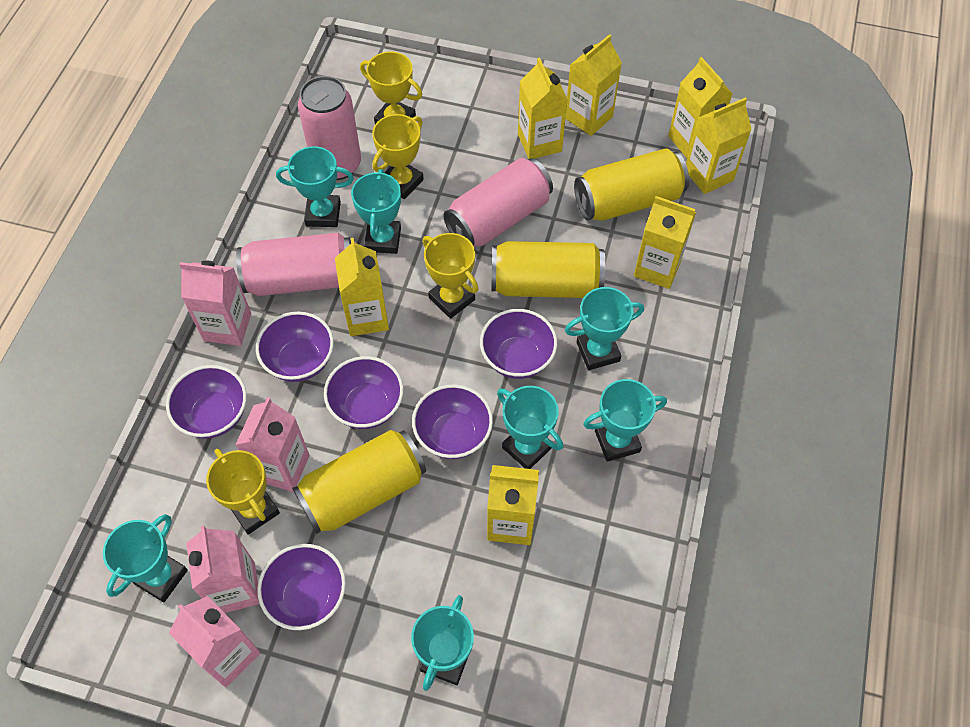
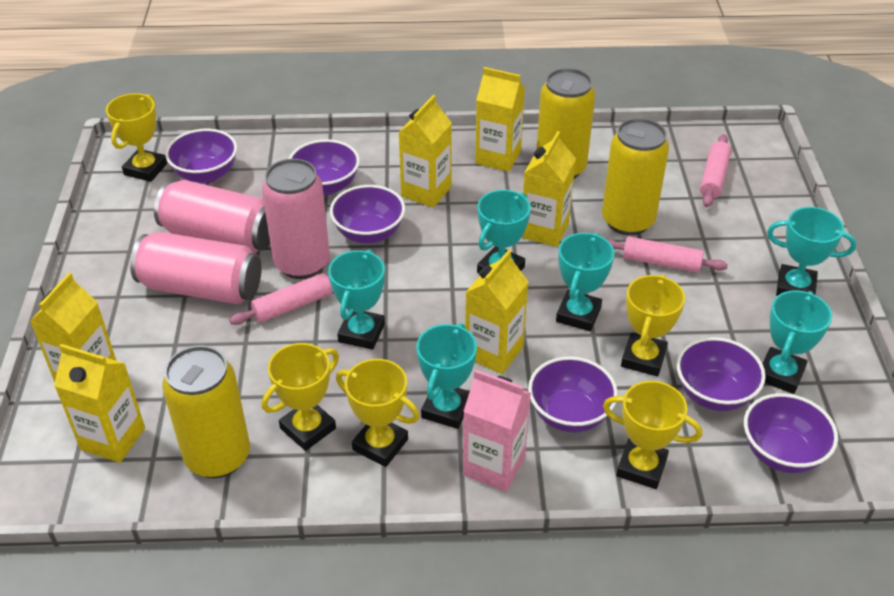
pink carton: 4 -> 1
pink rolling pin: 0 -> 3
turquoise trophy: 7 -> 6
yellow carton: 7 -> 6
yellow trophy: 4 -> 5

